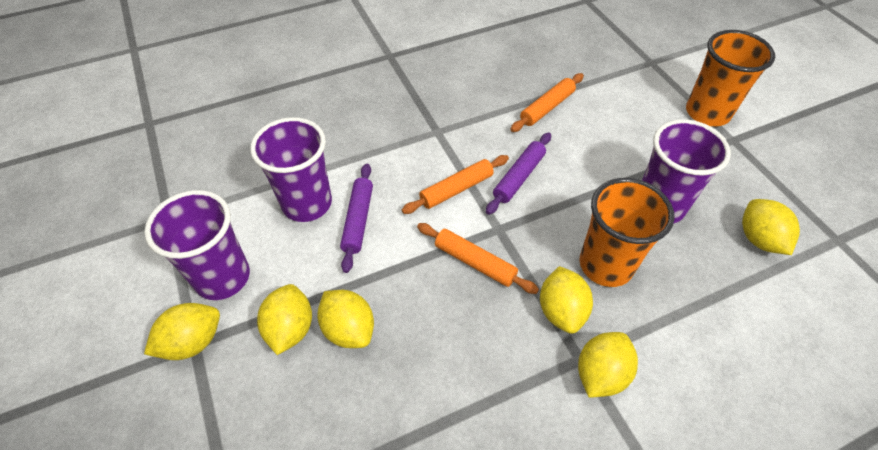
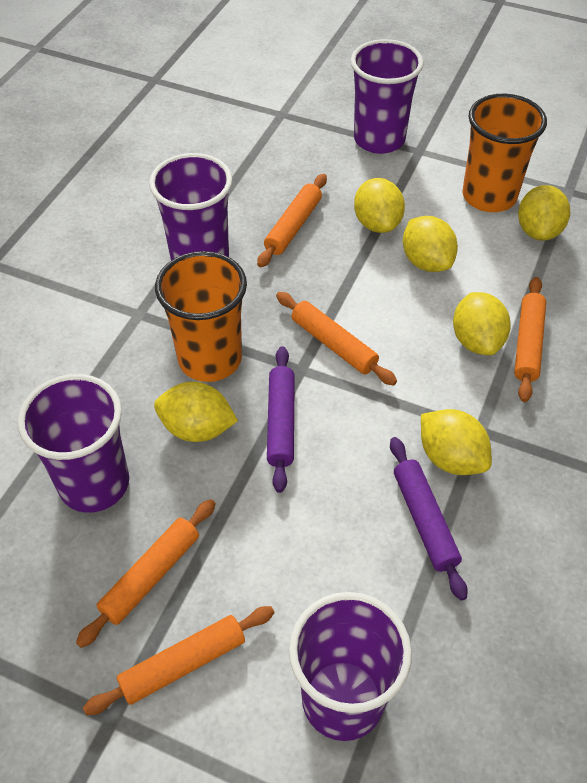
orange rolling pin: 3 -> 5
purple cup: 3 -> 4

